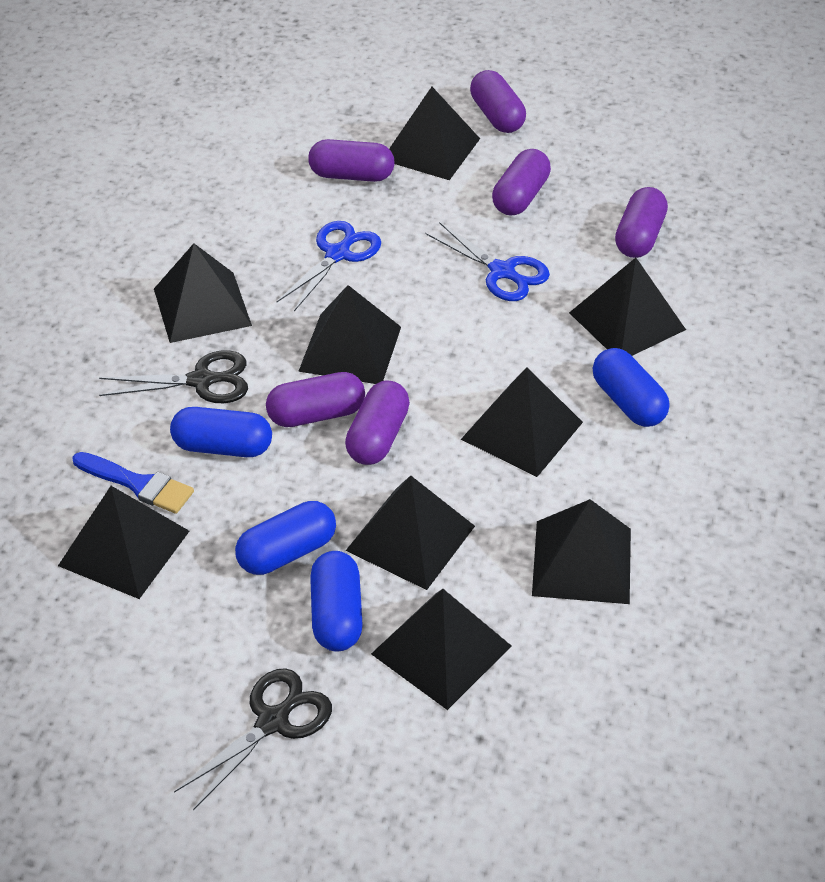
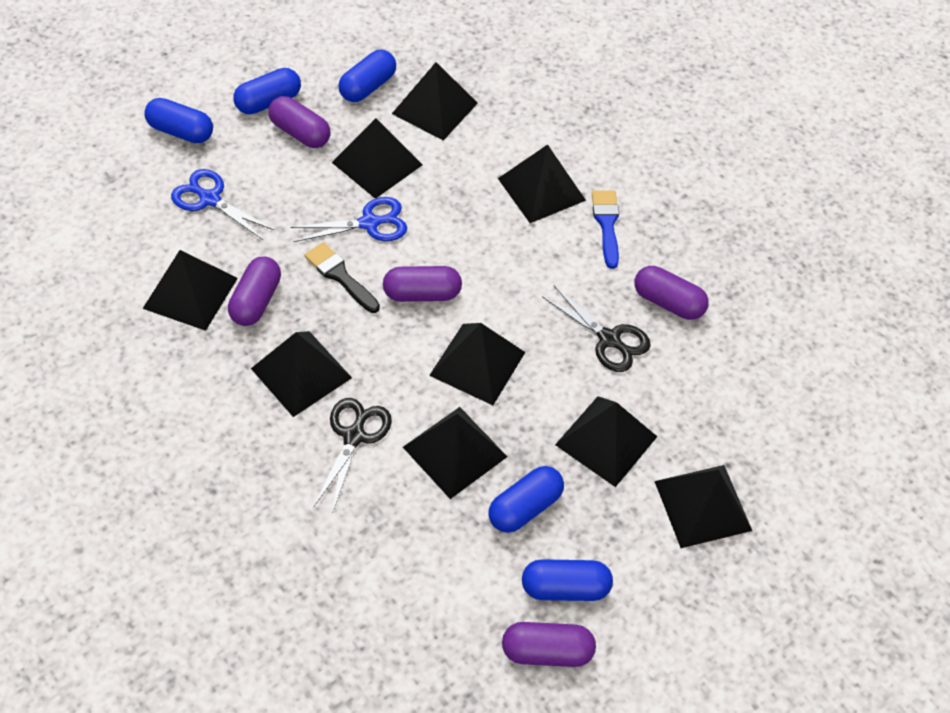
black brush: 0 -> 1
blue capsule: 4 -> 5
purple capsule: 6 -> 5

